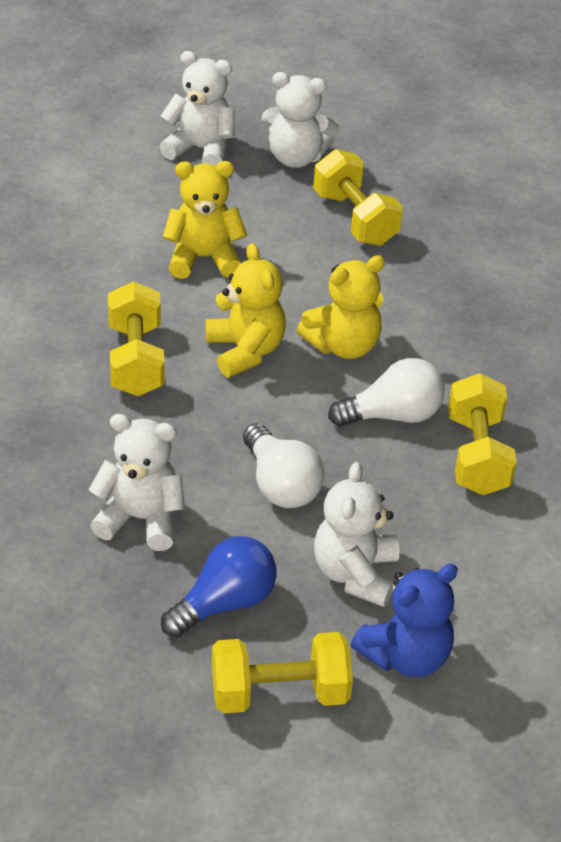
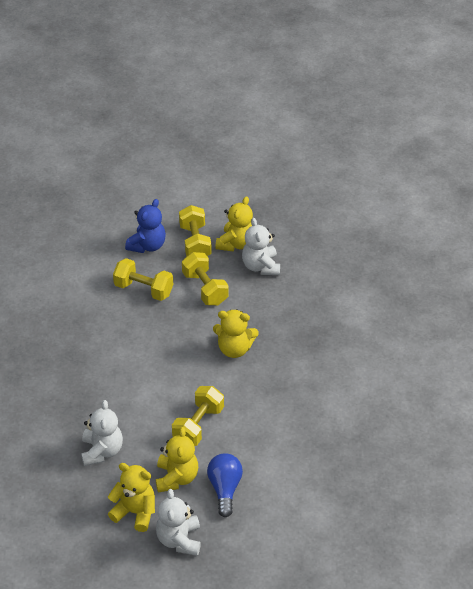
white light bulb: 2 -> 0
white teddy bear: 4 -> 3
yellow teddy bear: 3 -> 4

